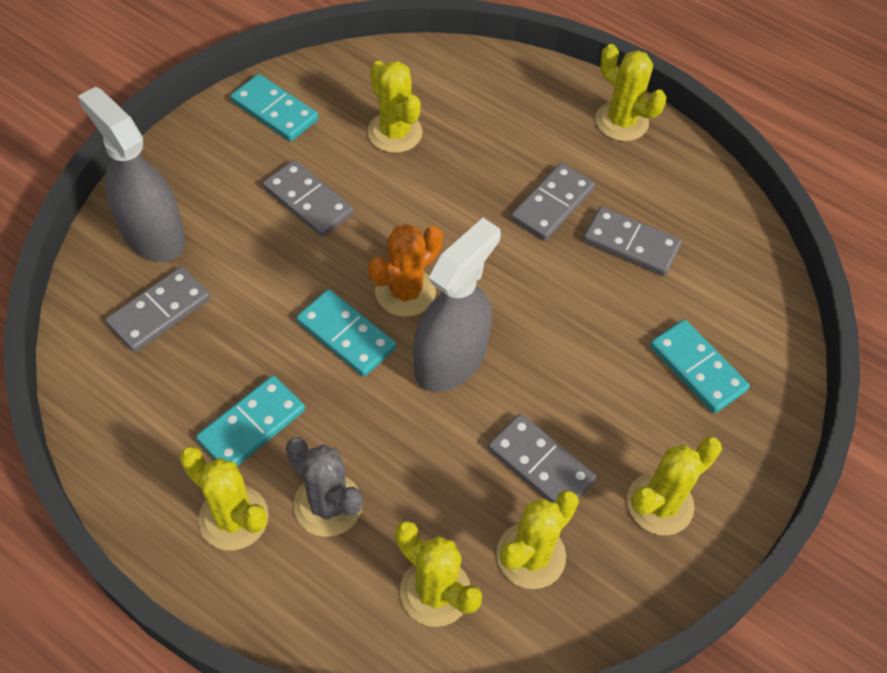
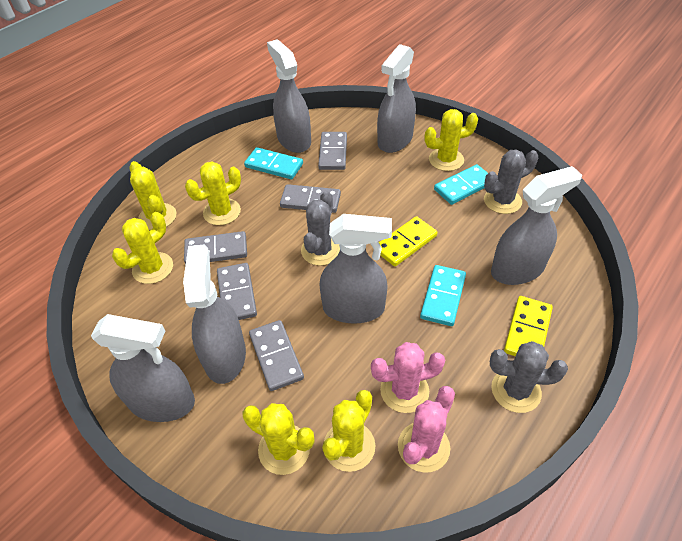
grey cactus: 1 -> 3
grey spray bottle: 2 -> 6
orange cactus: 1 -> 0
pink cactus: 0 -> 2
turquoise domino: 4 -> 3
yellow domino: 0 -> 2

